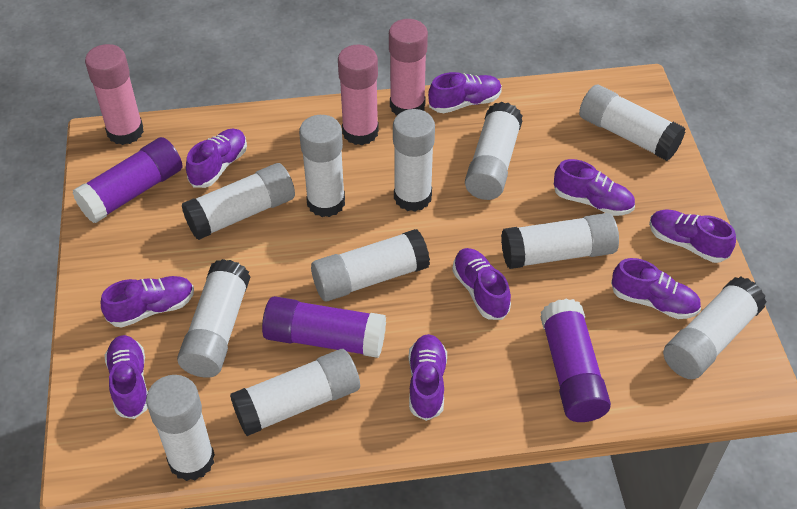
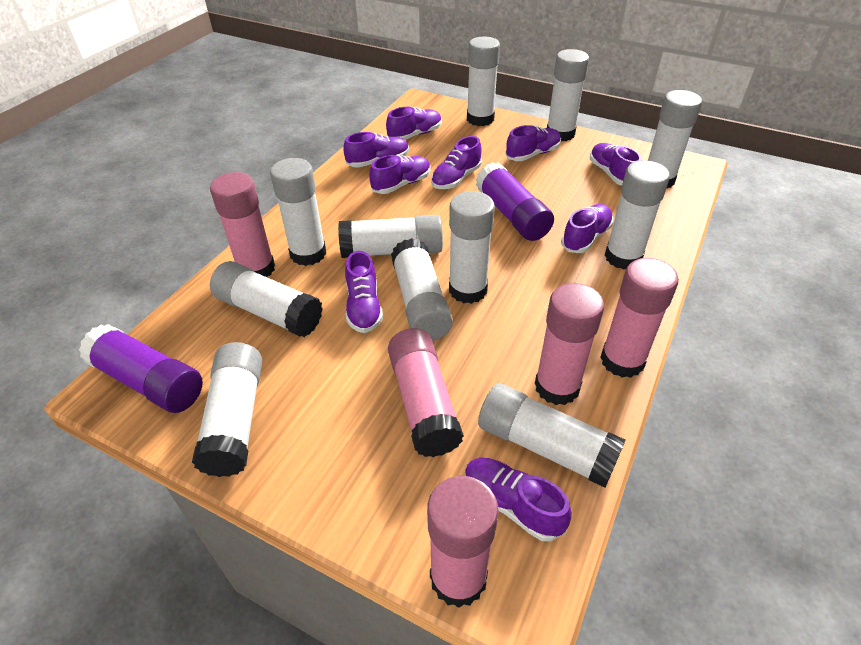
pink glue stick: 3 -> 5
purple glue stick: 3 -> 2

